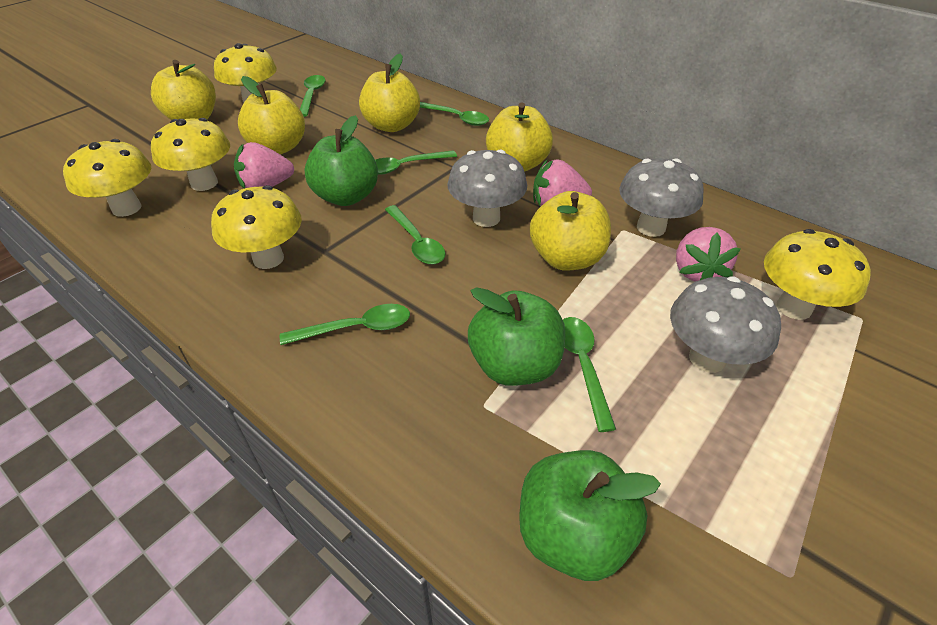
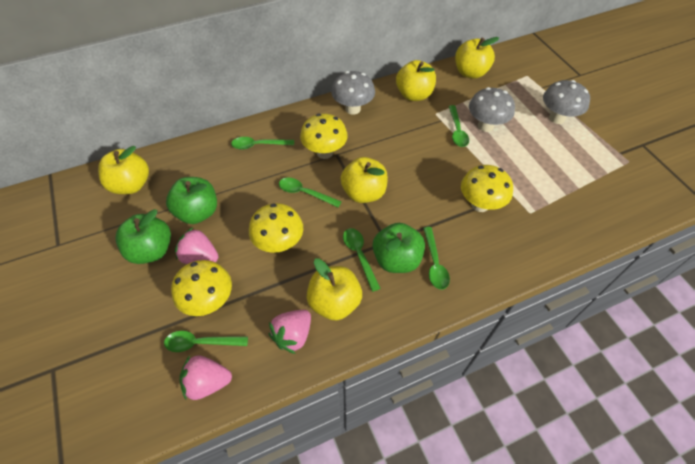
yellow mushroom: 5 -> 4

